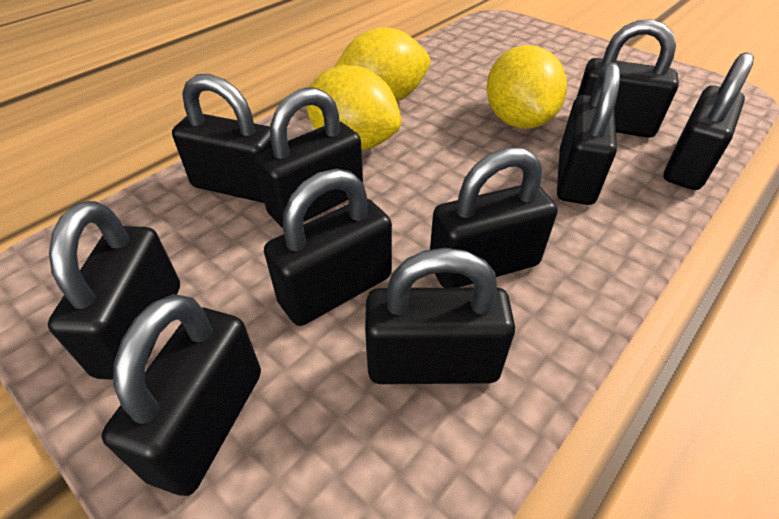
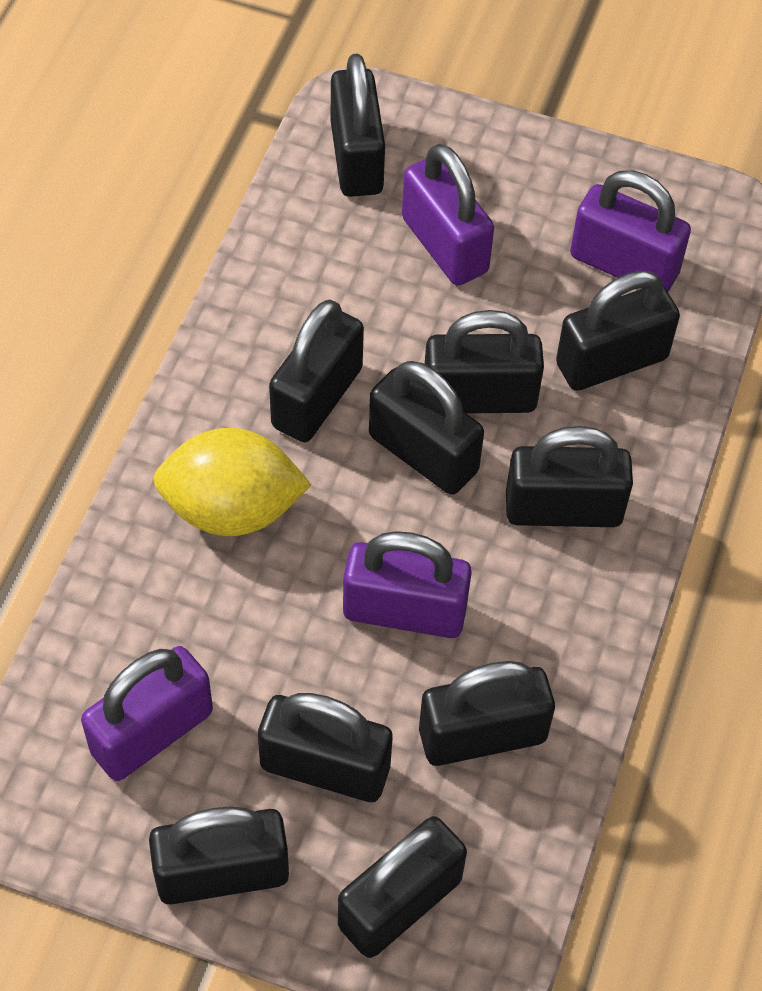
purple padlock: 0 -> 4
yellow lemon: 3 -> 1

